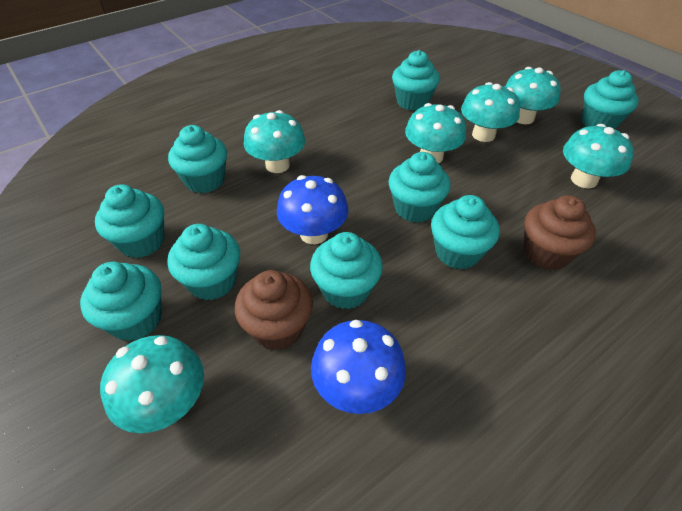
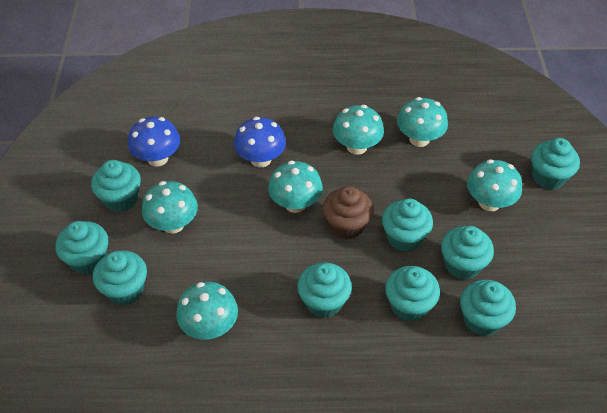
brown cupcake: 2 -> 1

